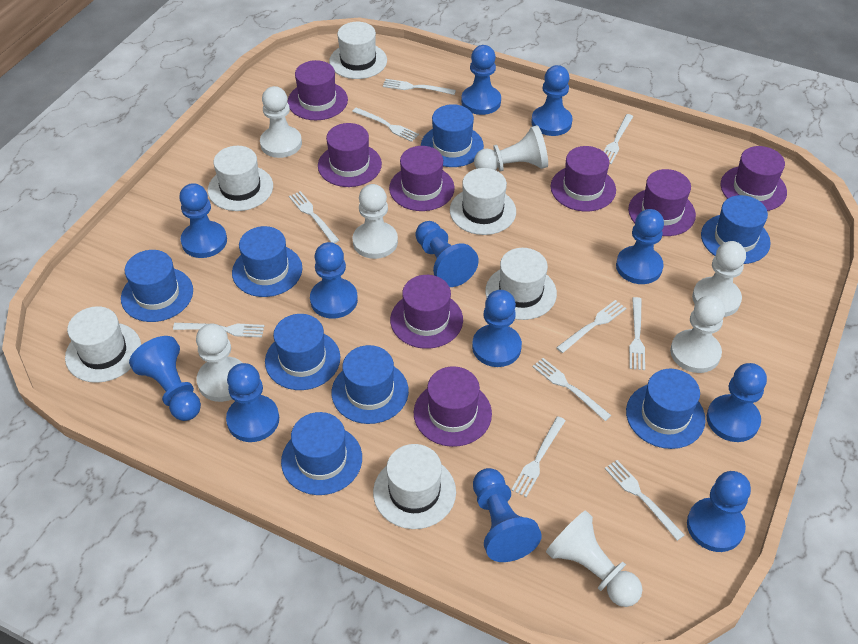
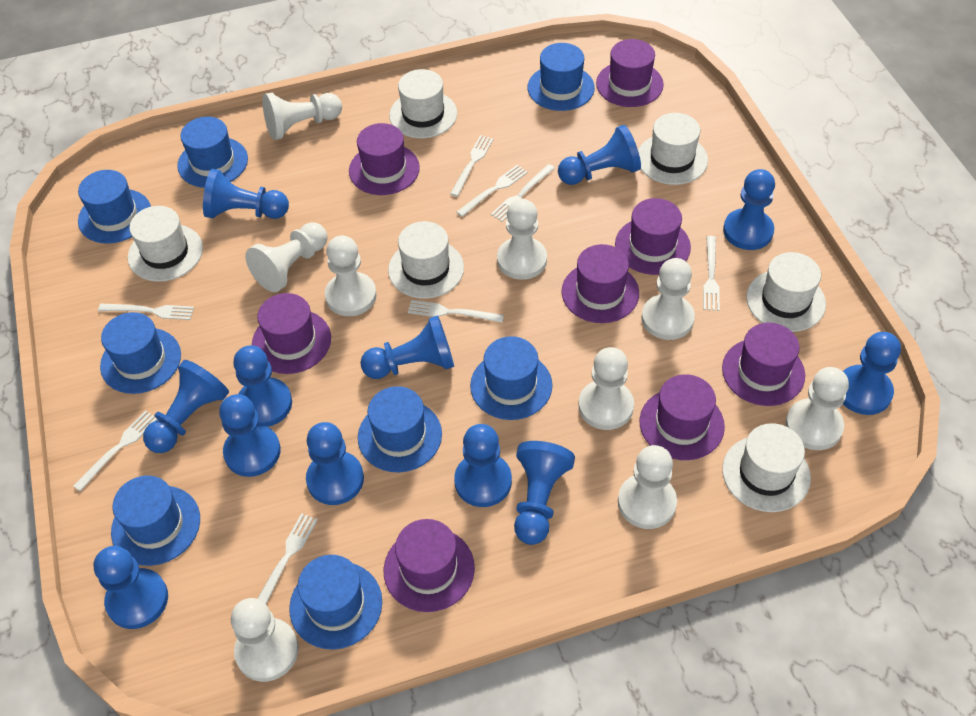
white fork: 10 -> 8
white pawn: 7 -> 9

